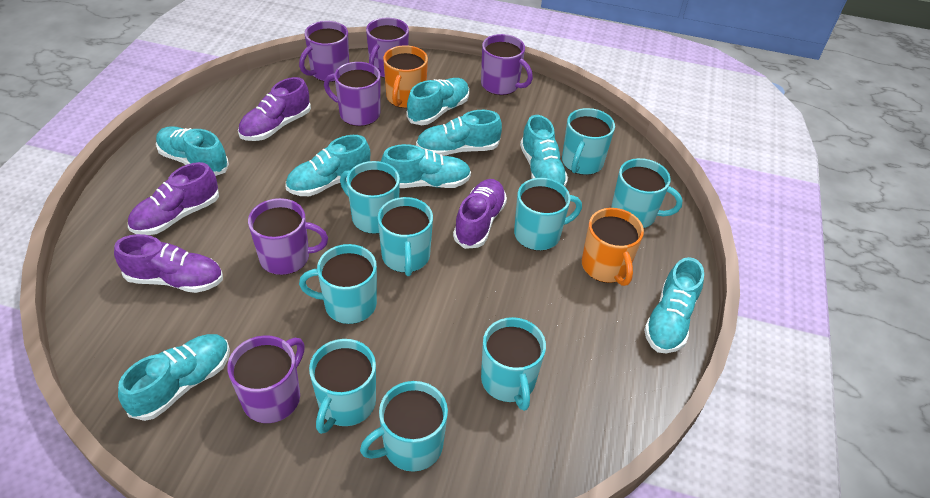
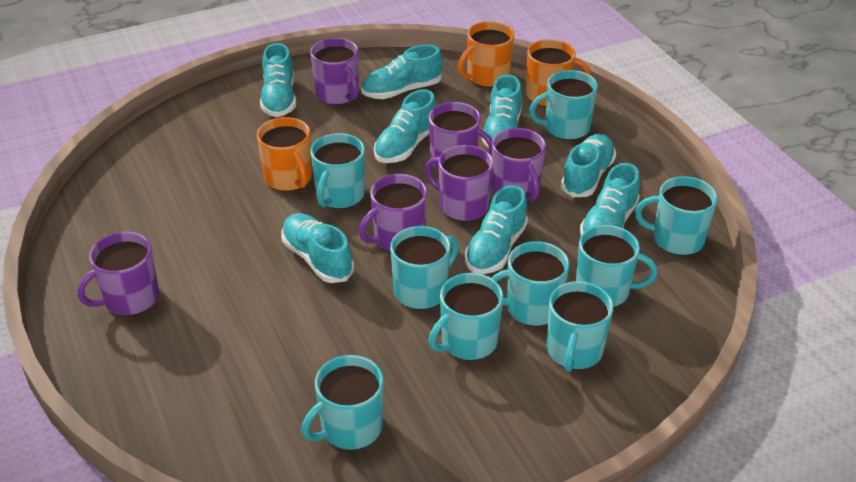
orange mug: 2 -> 3
purple shoe: 4 -> 0

